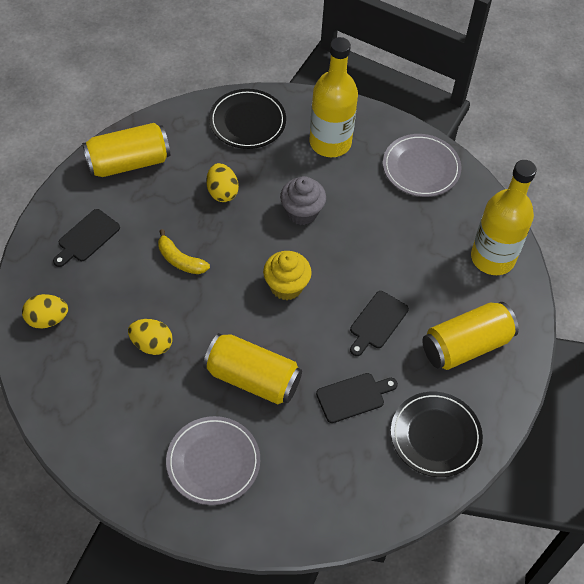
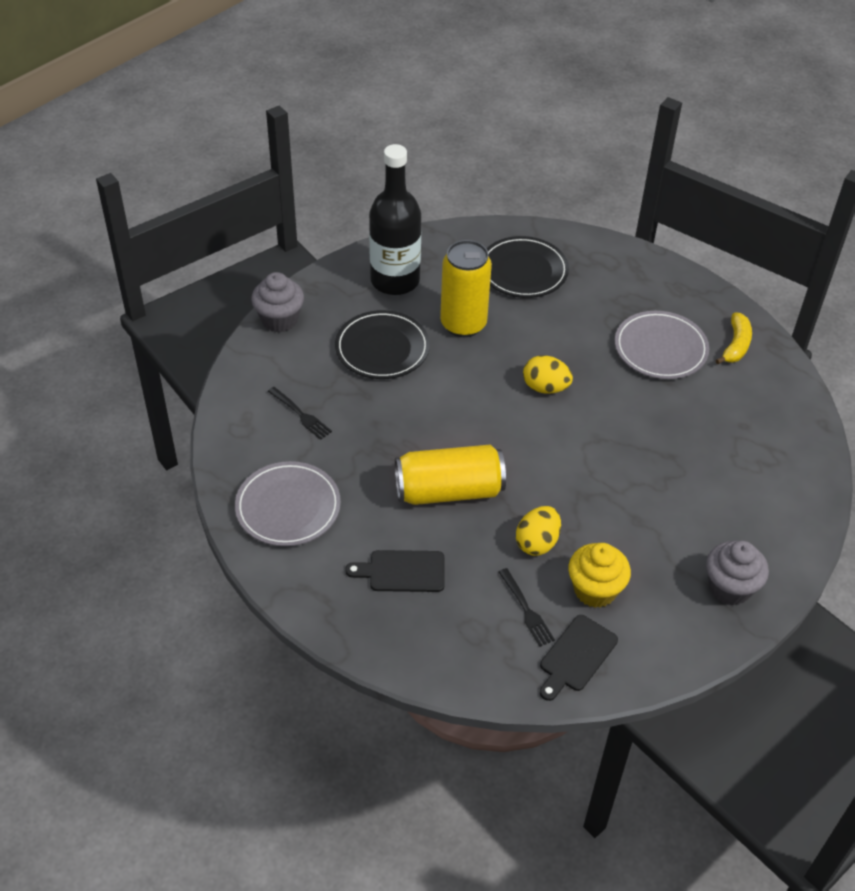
black bottle: 0 -> 1
black cutting board: 3 -> 2
black fork: 0 -> 2
grey cupcake: 1 -> 2
yellow bottle: 2 -> 0
yellow can: 3 -> 2
yellow egg: 3 -> 2

